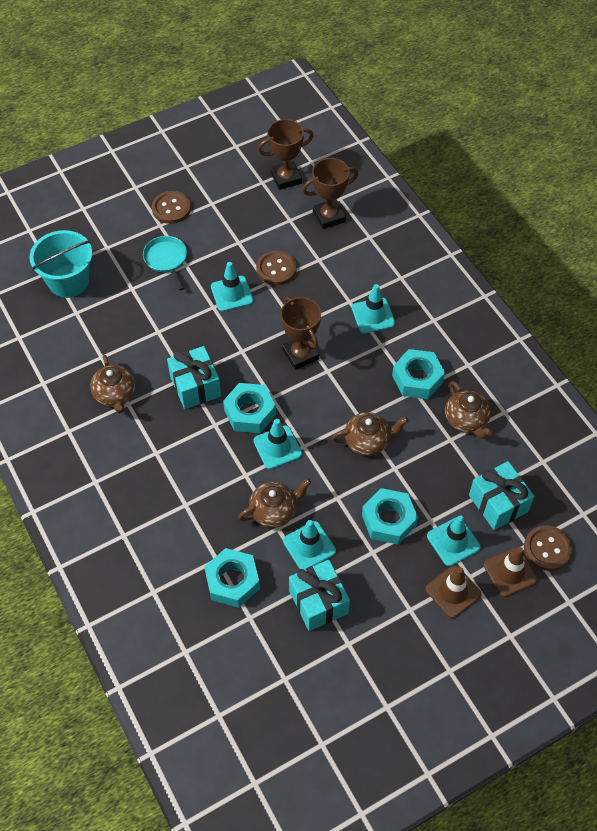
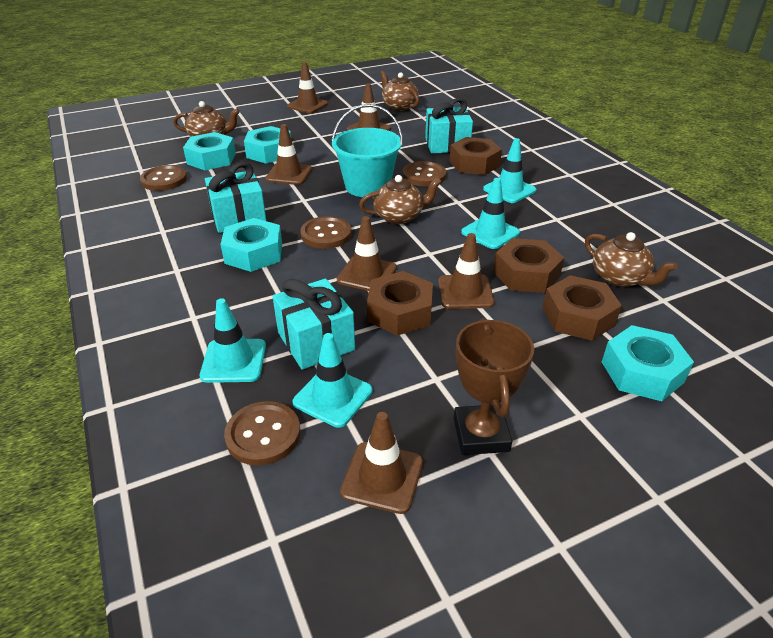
brown button: 3 -> 4
brown nut: 0 -> 4
brown traffic cone: 2 -> 6
brown trophy: 3 -> 1
turquoise pan: 1 -> 0
turquoise traffic cone: 5 -> 4

